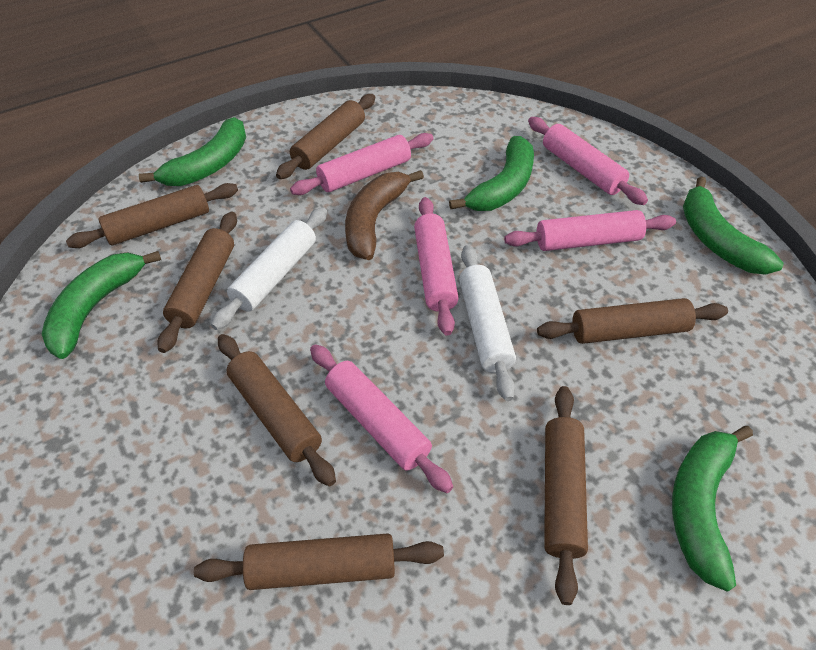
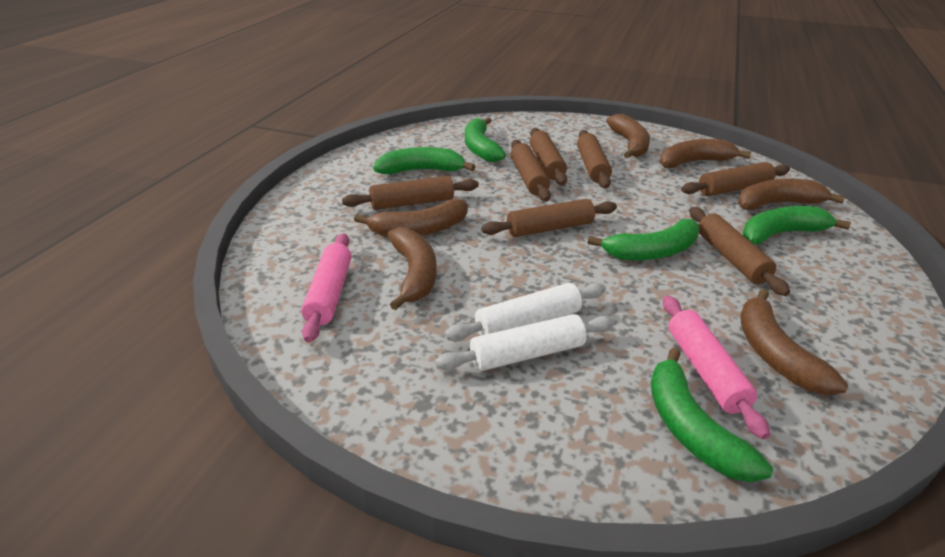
brown banana: 1 -> 6
pink rolling pin: 5 -> 2

